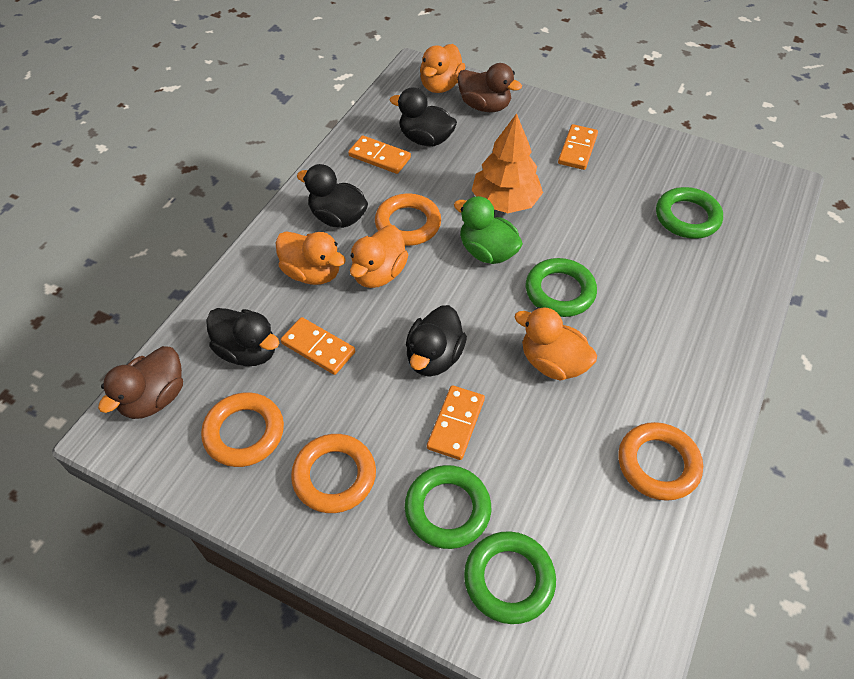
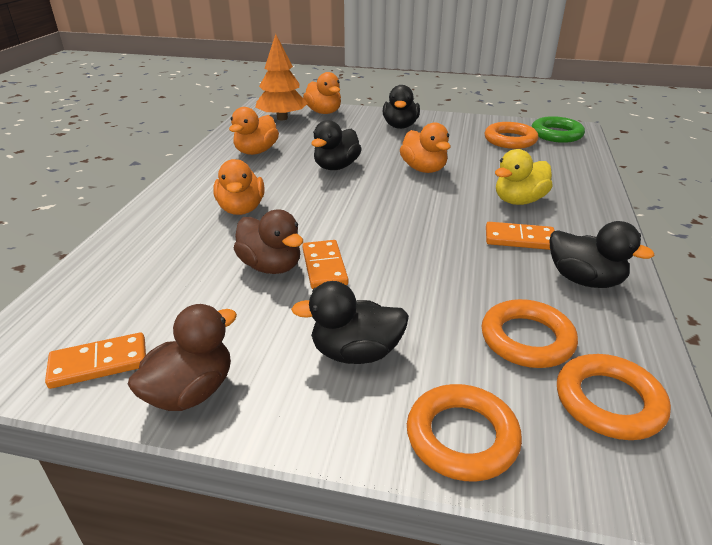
green duck: 1 -> 0
green ring: 4 -> 1
orange domino: 4 -> 3
yellow duck: 0 -> 1

